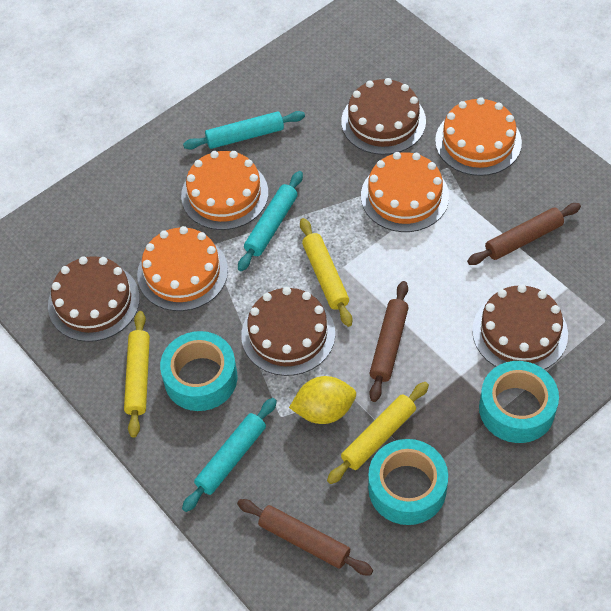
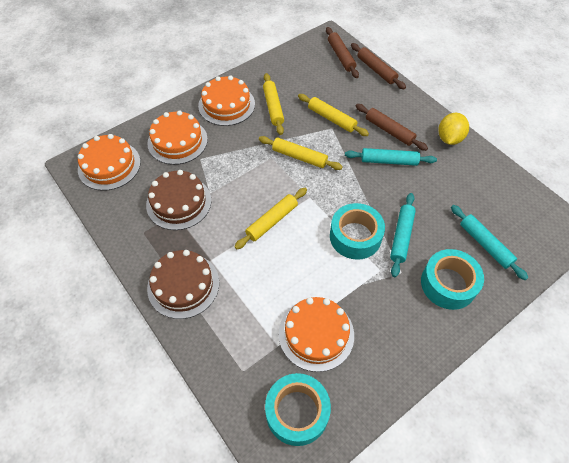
brown cake: 4 -> 2
yellow rolling pin: 3 -> 4

